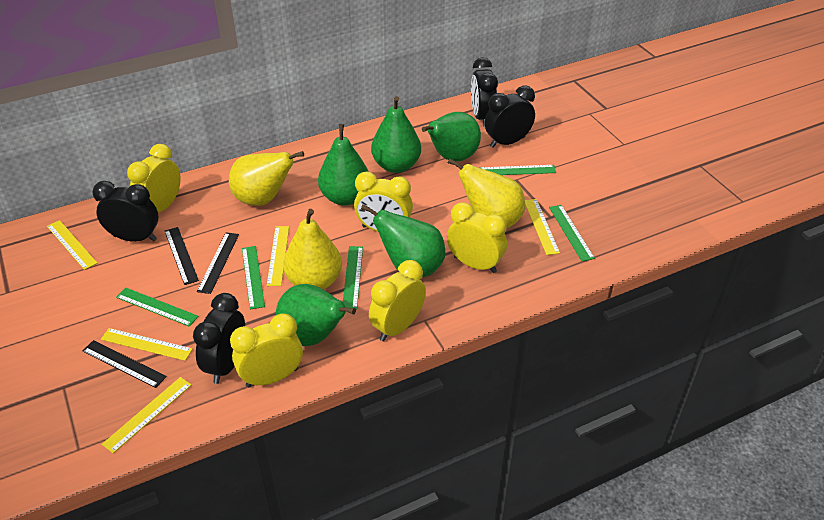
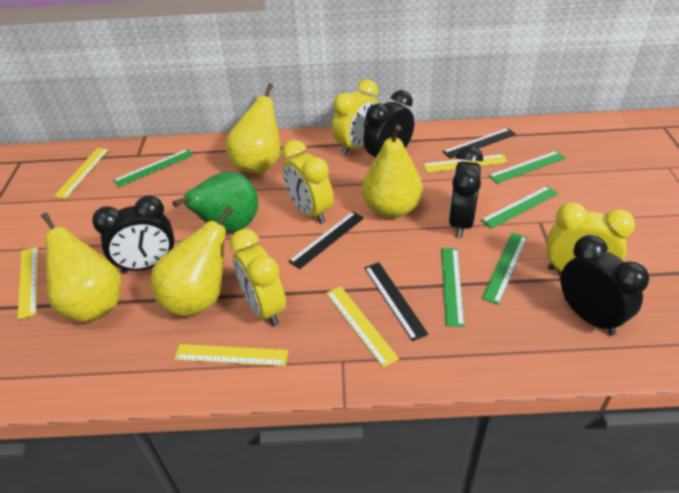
green pear: 5 -> 1
yellow clock: 5 -> 4
yellow pear: 3 -> 4

